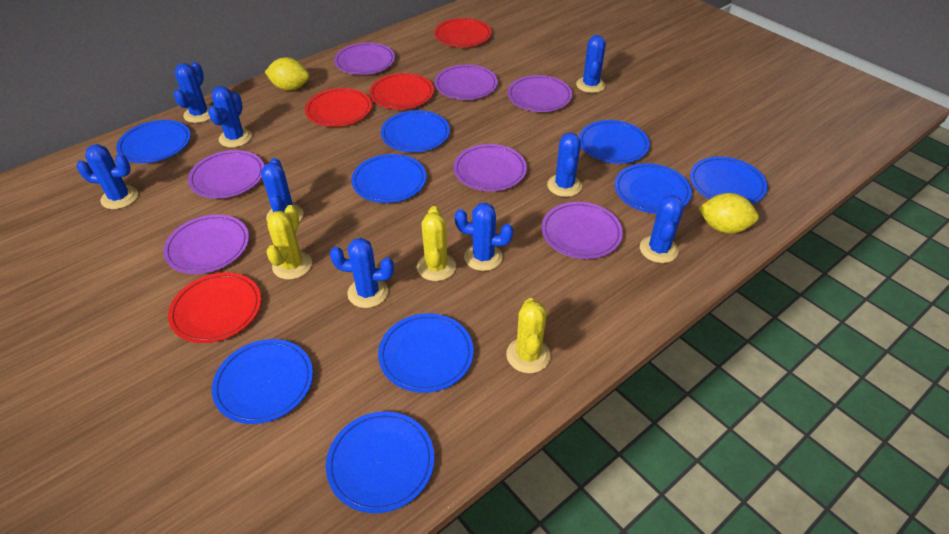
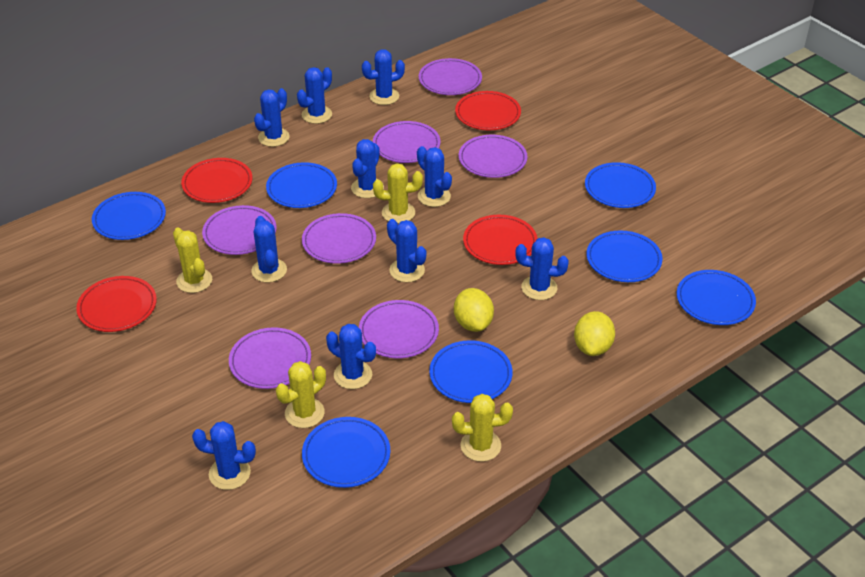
blue cactus: 9 -> 10
blue plate: 9 -> 7
yellow cactus: 3 -> 4

